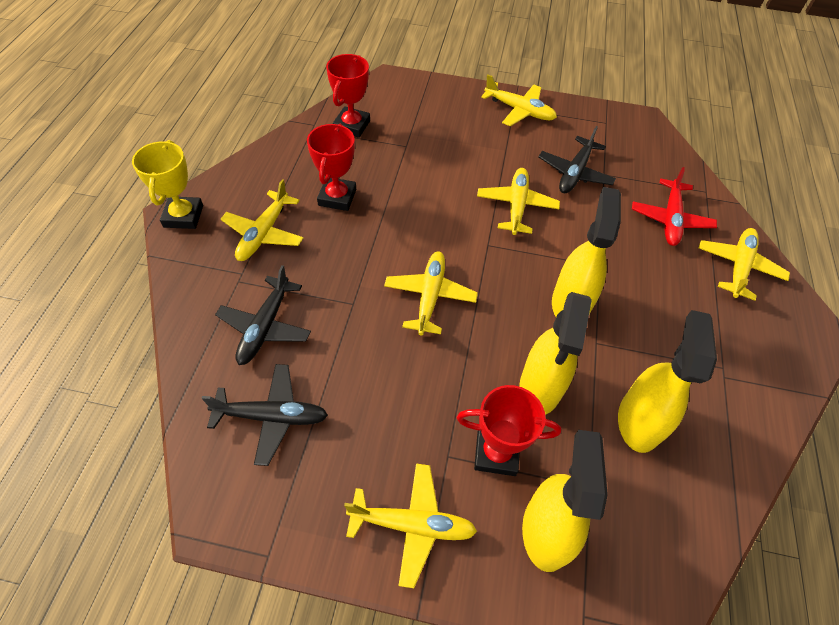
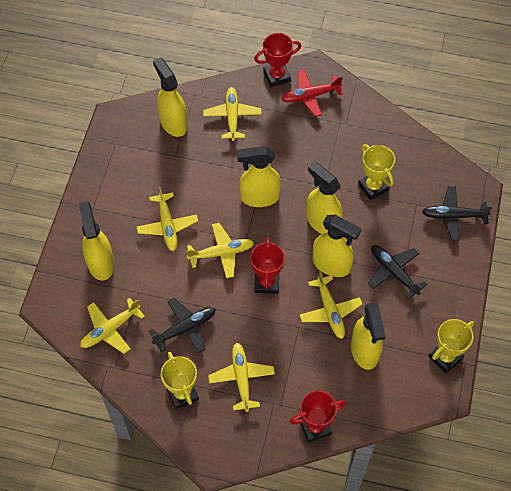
yellow spray bottle: 4 -> 6
yellow trophy: 1 -> 3

